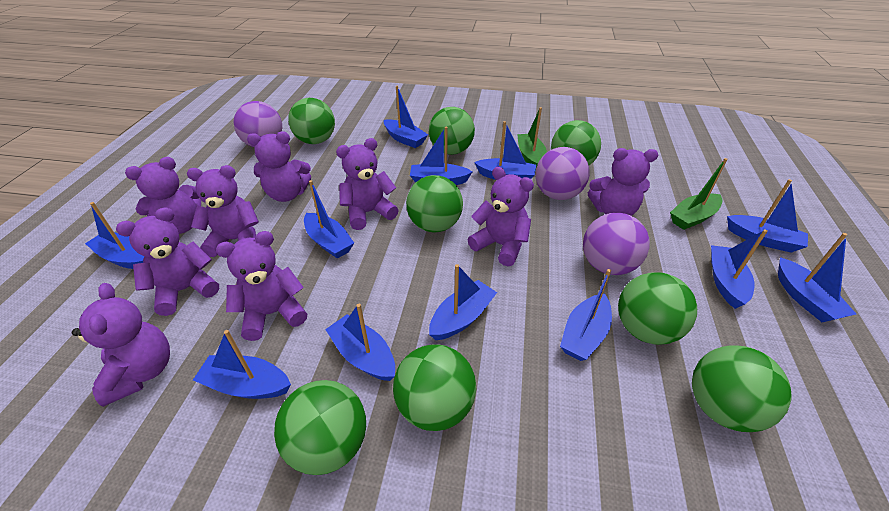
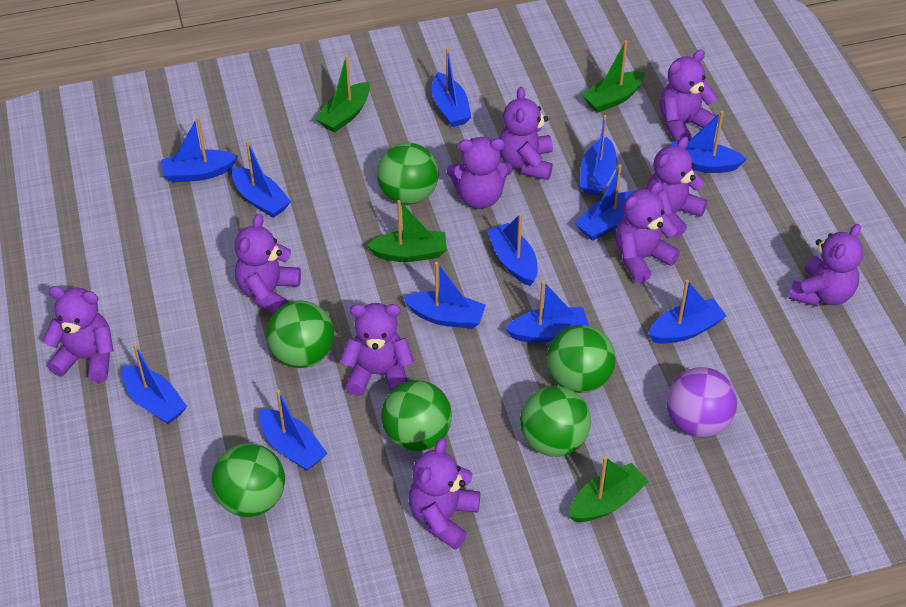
green ball: 8 -> 6
green boat: 2 -> 4
purple ball: 3 -> 1
purple teddy bear: 9 -> 10

